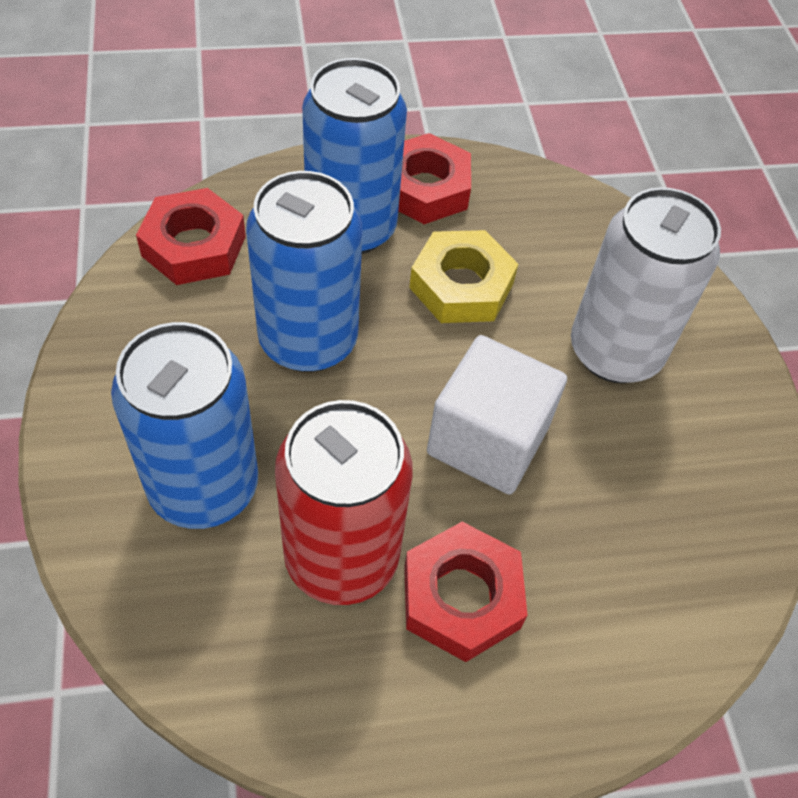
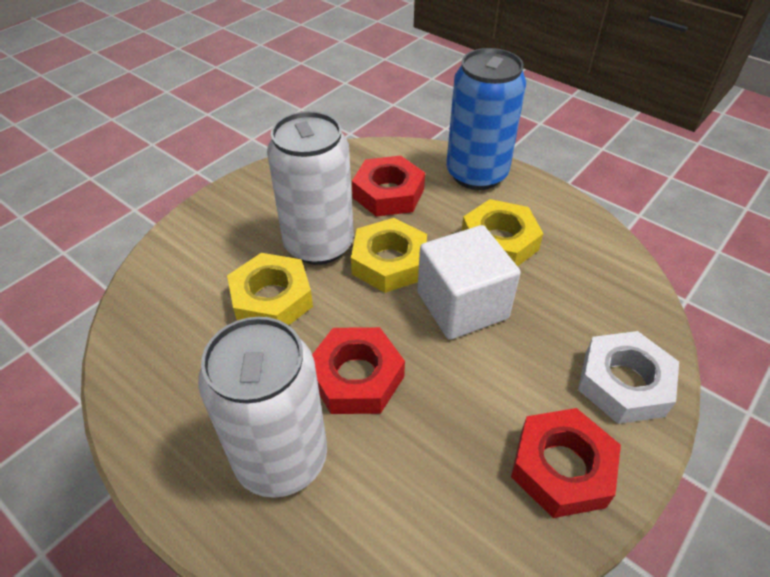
blue can: 3 -> 1
red can: 1 -> 0
white can: 1 -> 2
white nut: 0 -> 1
yellow nut: 1 -> 3

